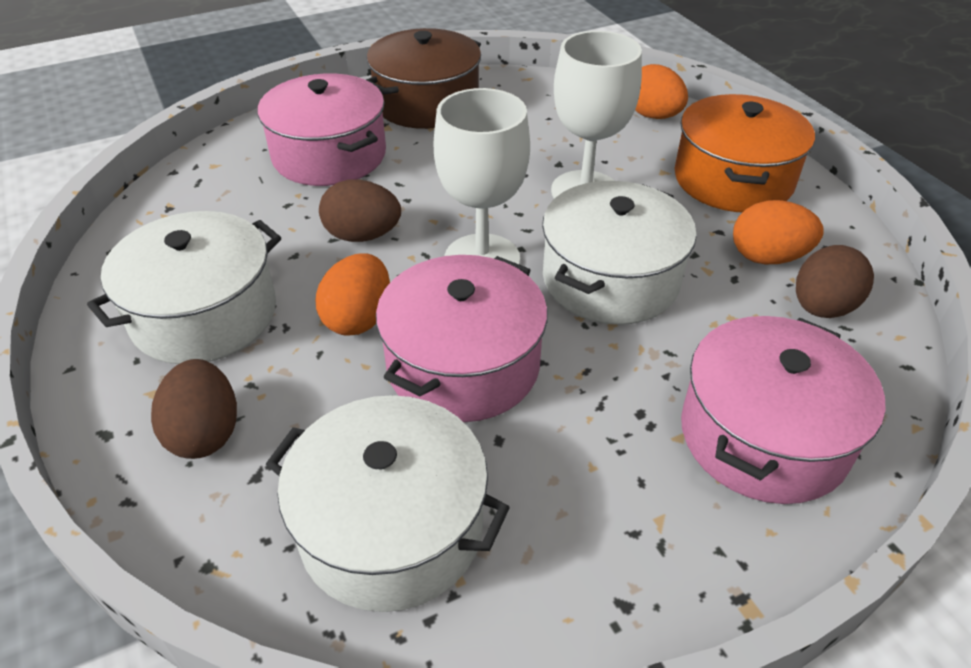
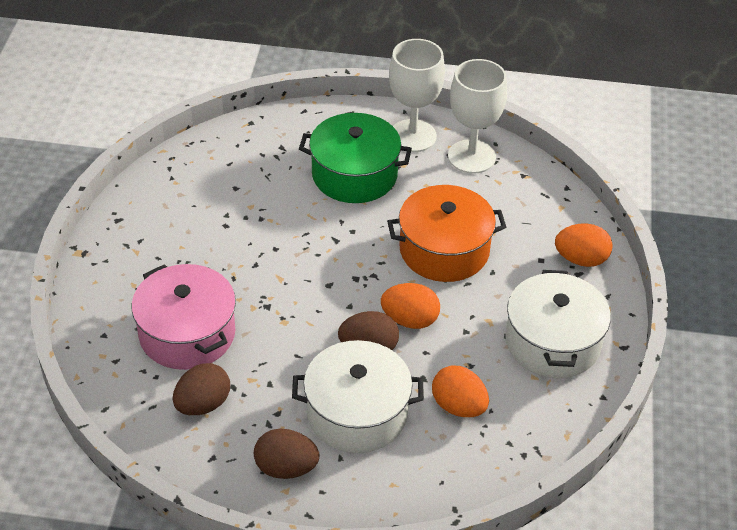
brown pot: 1 -> 0
green pot: 0 -> 1
pink pot: 3 -> 1
white pot: 3 -> 2

